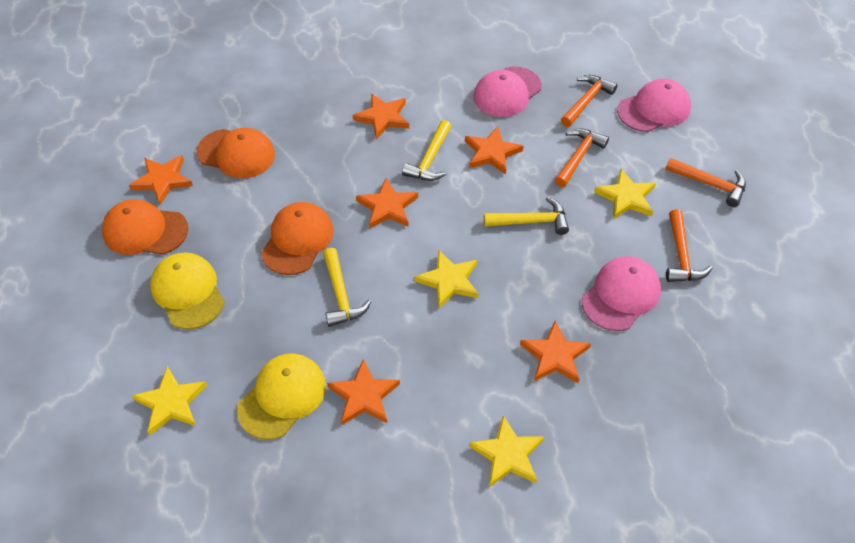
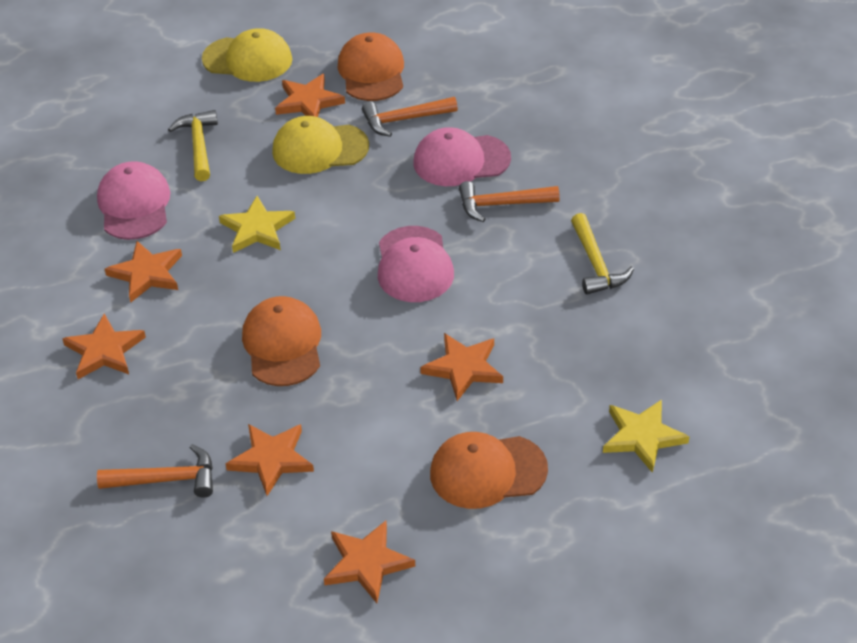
orange hammer: 4 -> 3
yellow hammer: 3 -> 2
yellow star: 4 -> 2

